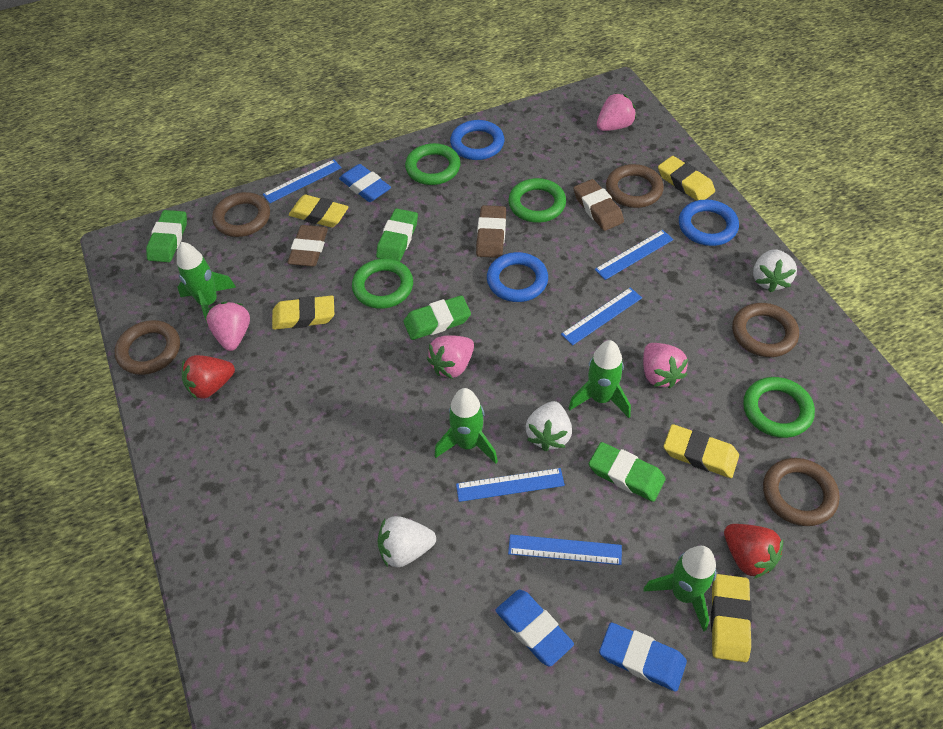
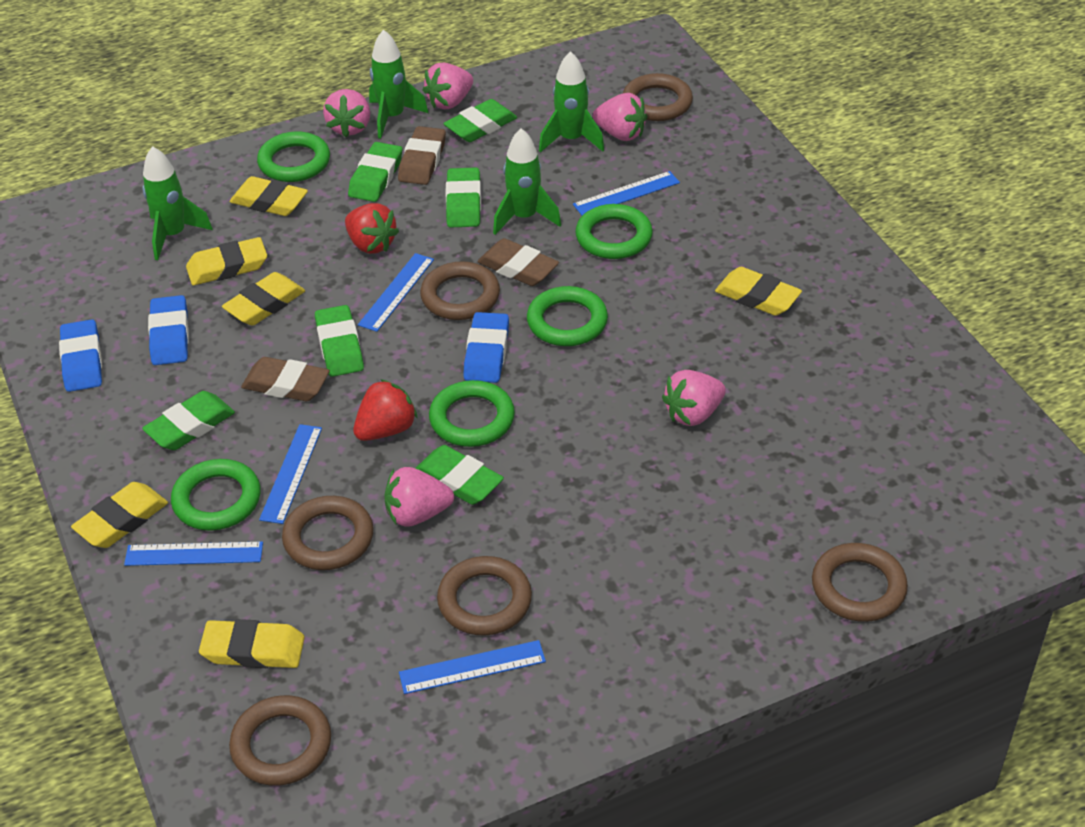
blue ring: 3 -> 0
brown ring: 5 -> 6
green eraser: 4 -> 6
green ring: 4 -> 5
pink strawberry: 4 -> 5
white strawberry: 3 -> 0
yellow eraser: 5 -> 6

